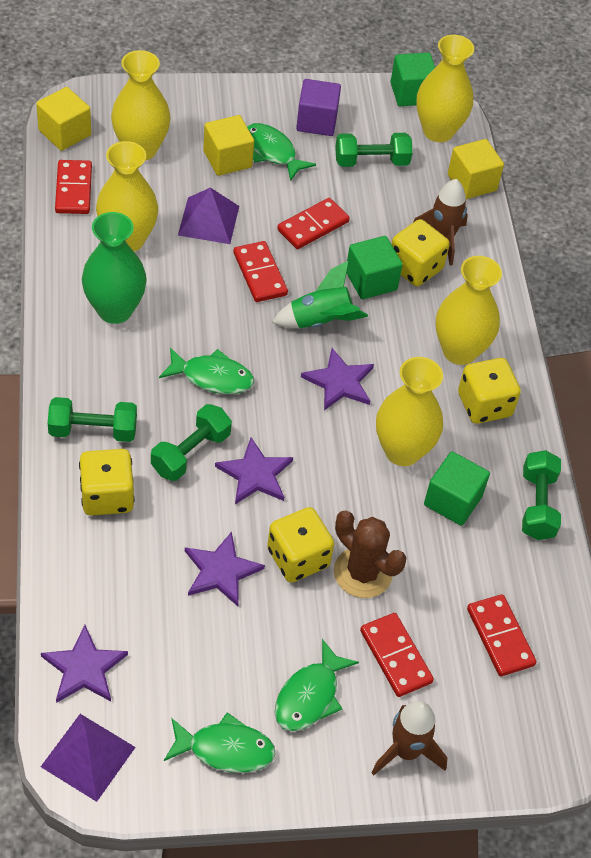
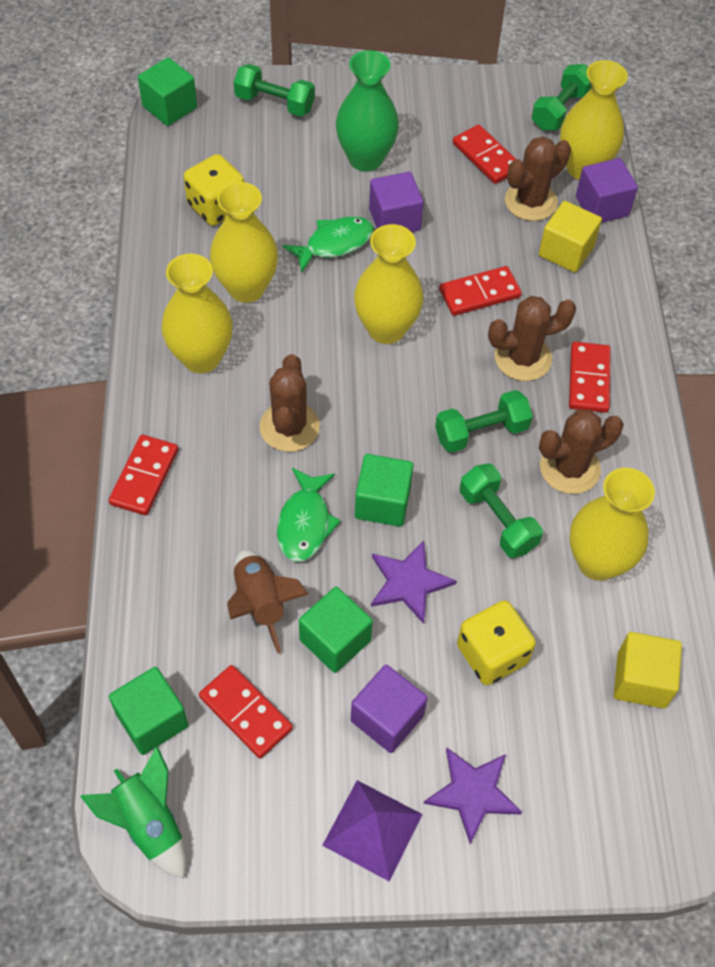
brown cactus: 1 -> 4
brown rocket: 2 -> 1
green cube: 3 -> 4
green fish: 4 -> 2
purple cube: 1 -> 3
purple pyramid: 2 -> 1
purple star: 4 -> 2
yellow cube: 3 -> 2
yellow dice: 4 -> 2

